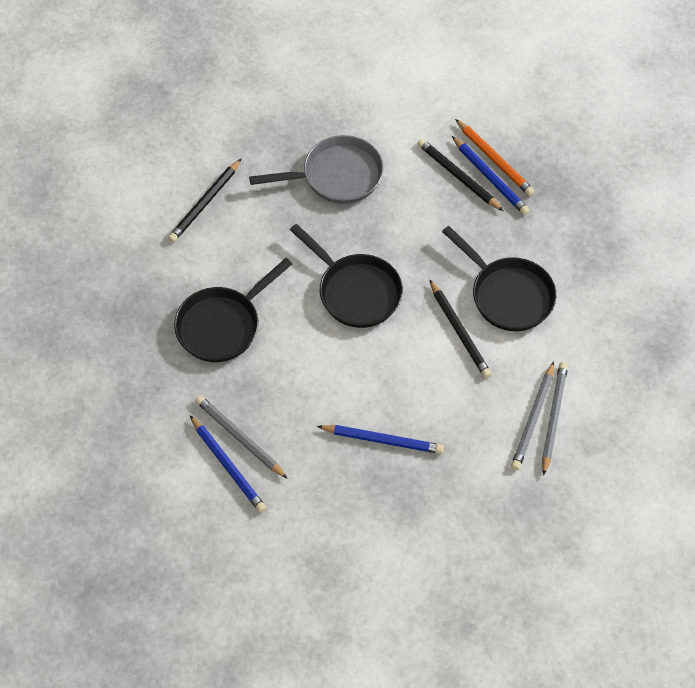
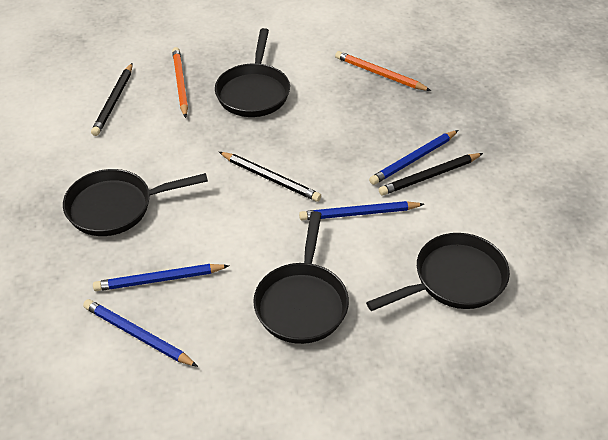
black pan: 3 -> 4
blue pencil: 3 -> 4
grey pan: 1 -> 0
grey pencil: 3 -> 0
orange pencil: 1 -> 2

